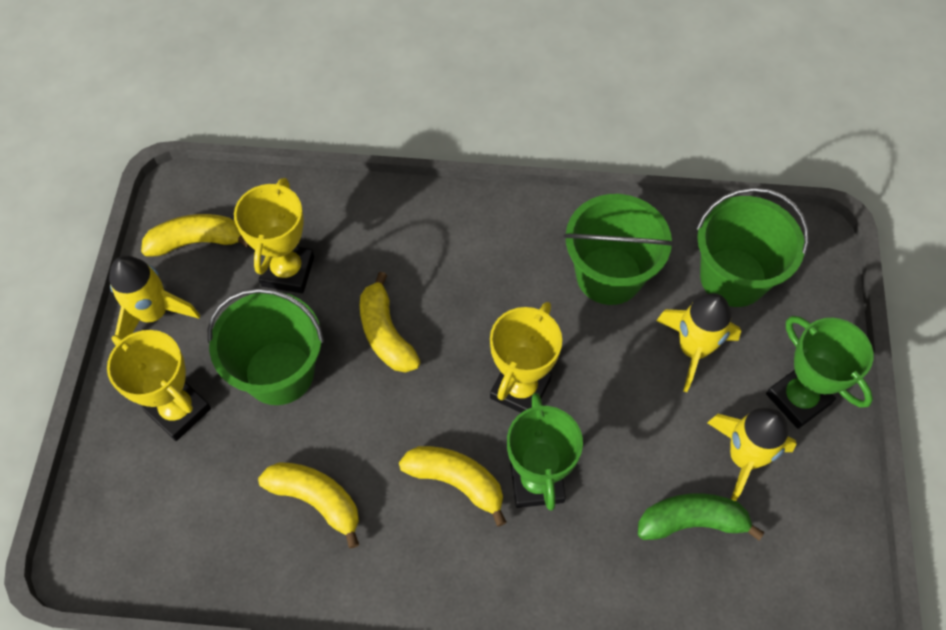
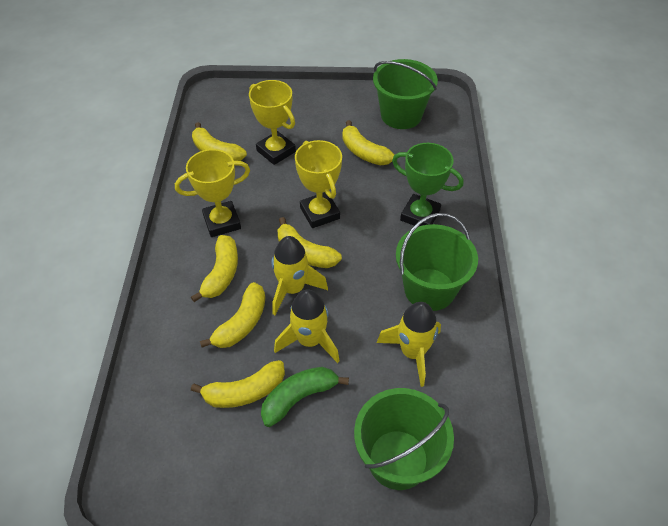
green trophy: 2 -> 1
yellow banana: 4 -> 6

